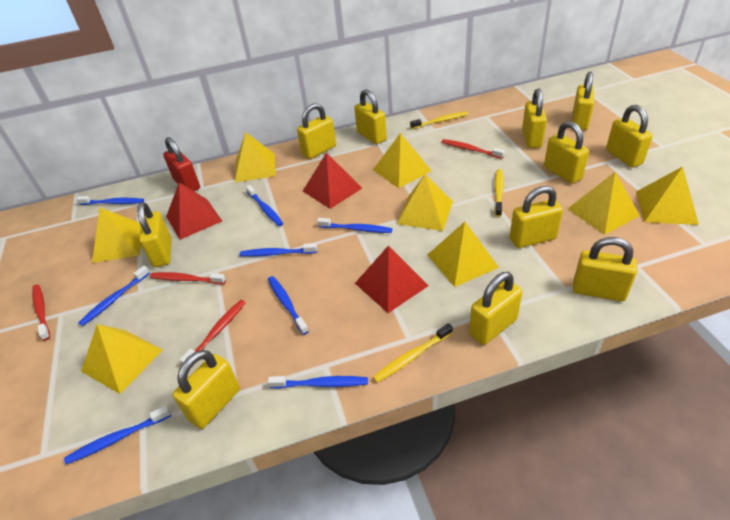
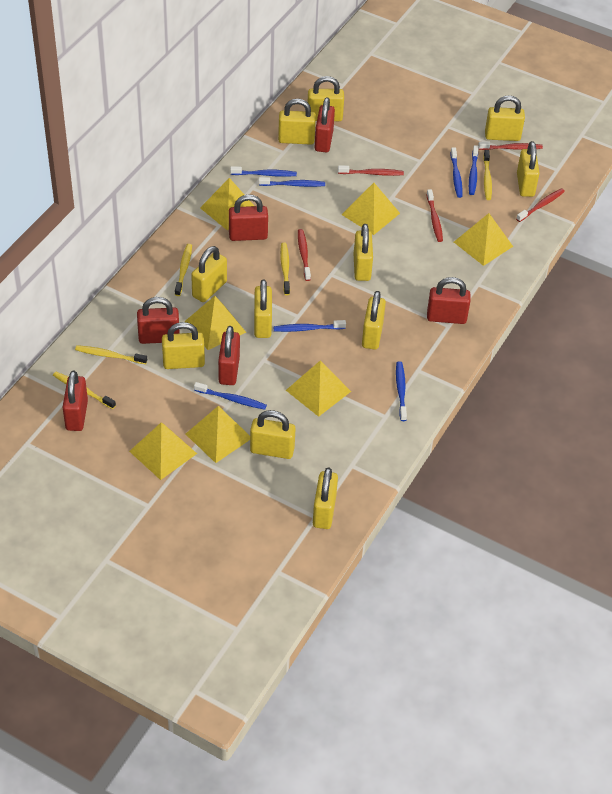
blue toothbrush: 8 -> 7
red padlock: 1 -> 6
red pyramid: 3 -> 0
red toothbrush: 4 -> 5
yellow pyramid: 8 -> 7
yellow toothbrush: 3 -> 5

